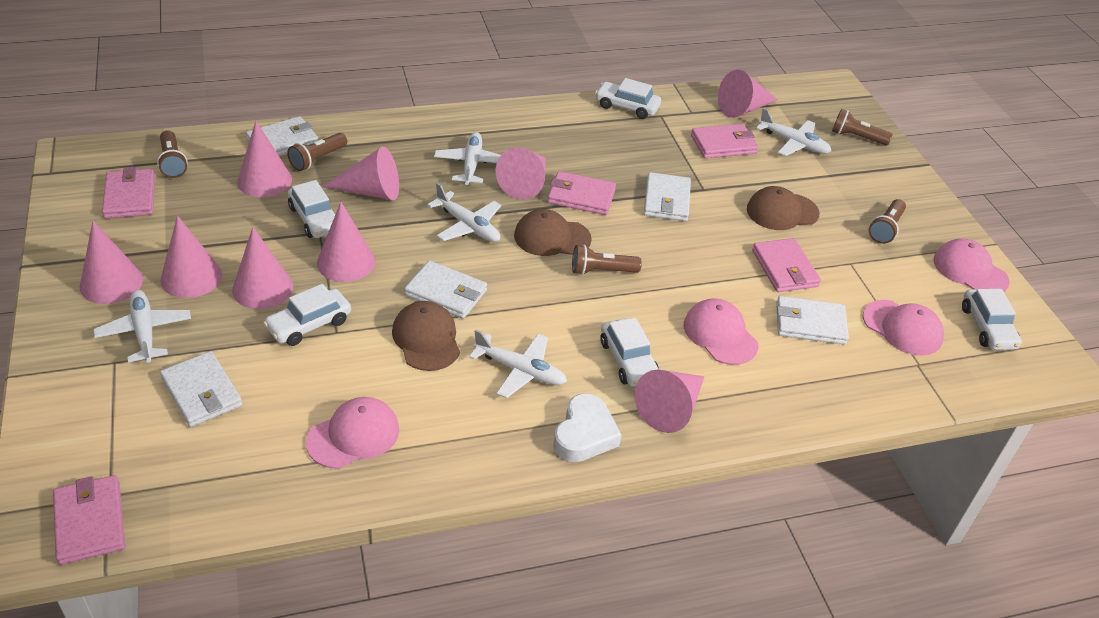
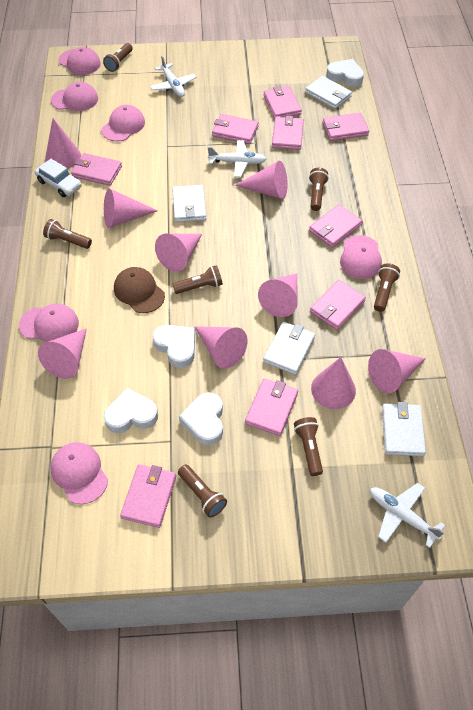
brown cap: 3 -> 1
brown flashlight: 5 -> 7
pink cap: 4 -> 6
pink wallet: 5 -> 9
white car: 5 -> 1
white heart: 1 -> 4
white plane: 5 -> 3
white wallet: 5 -> 4

